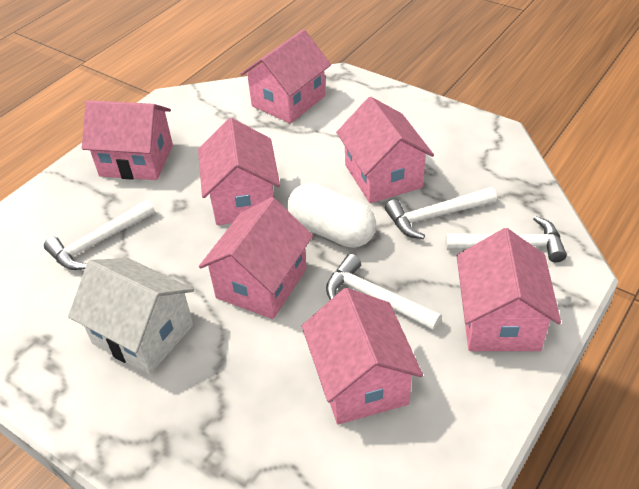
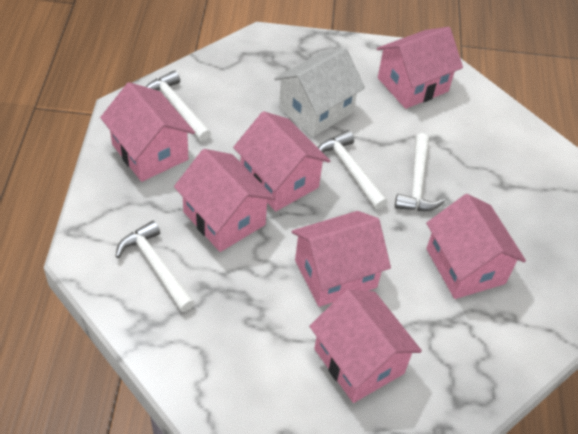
white capsule: 1 -> 0

